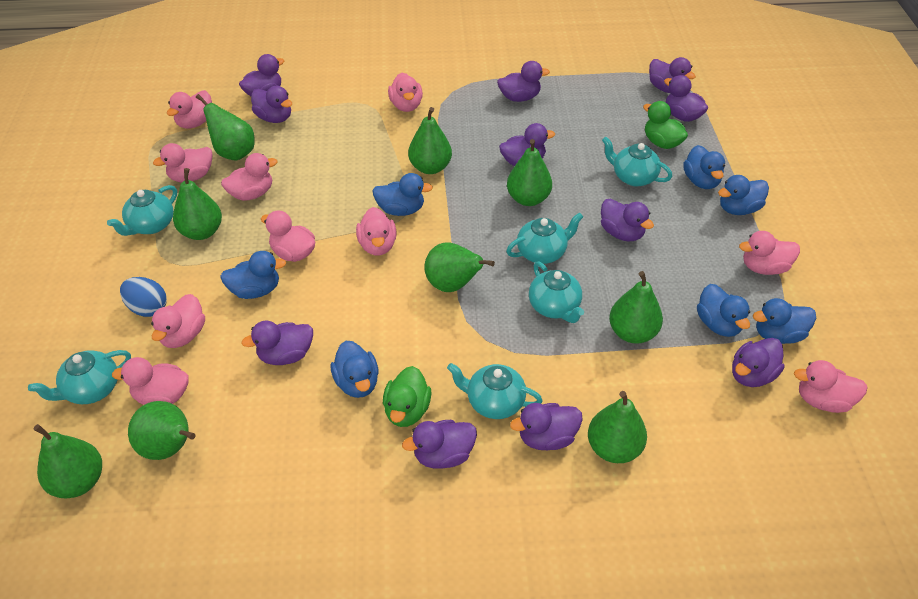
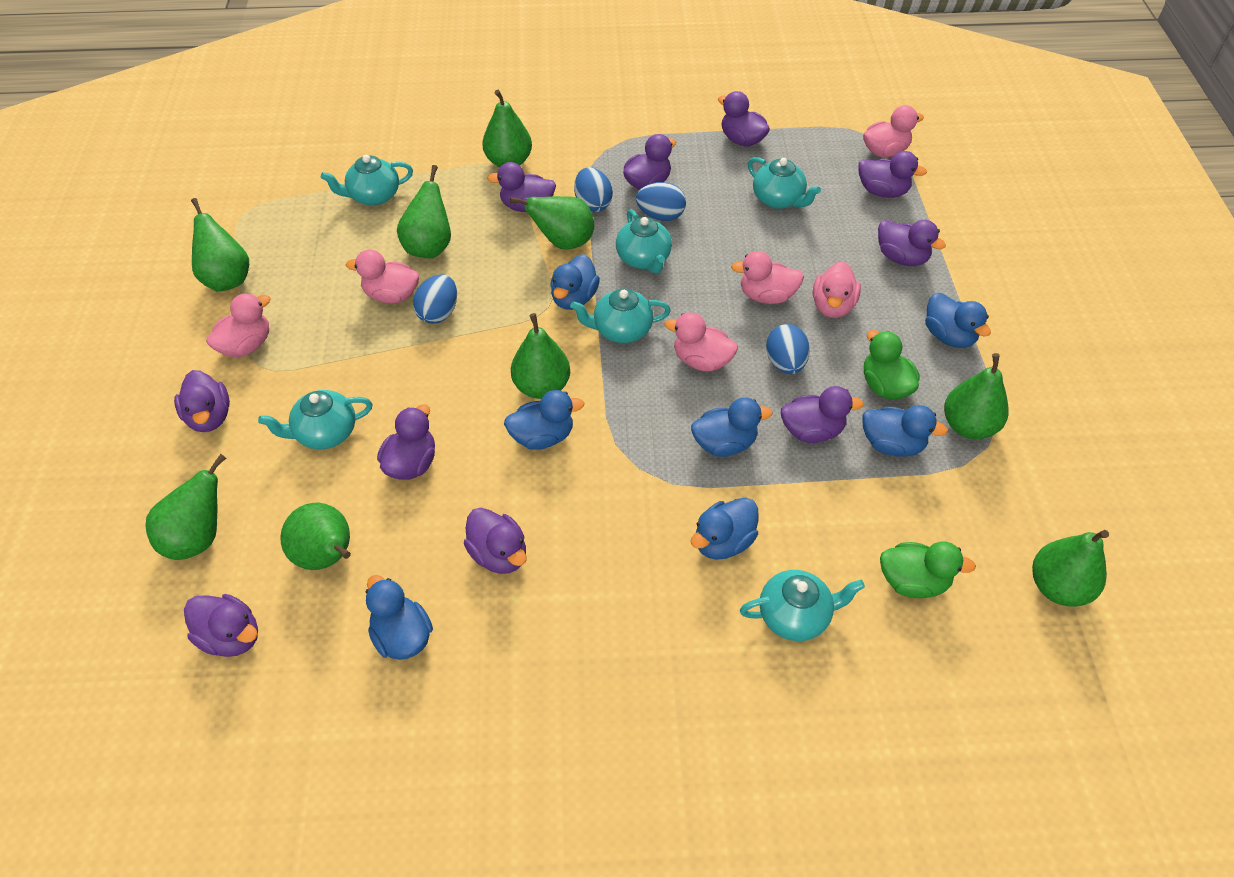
blue egg: 1 -> 4
pink duck: 10 -> 6
purple duck: 11 -> 10

